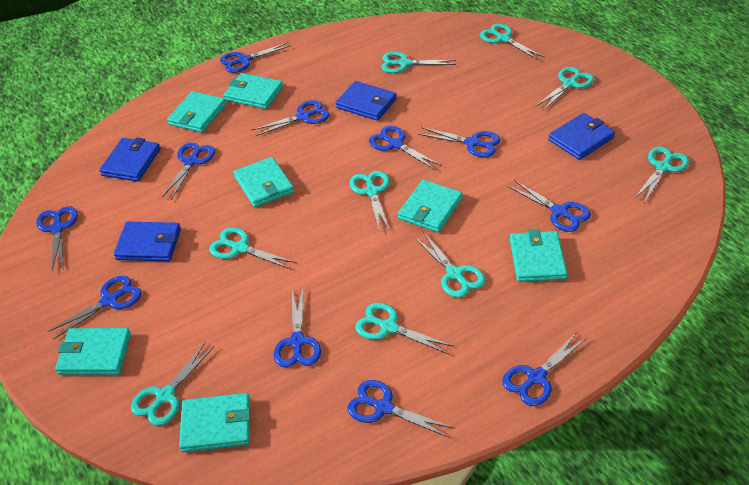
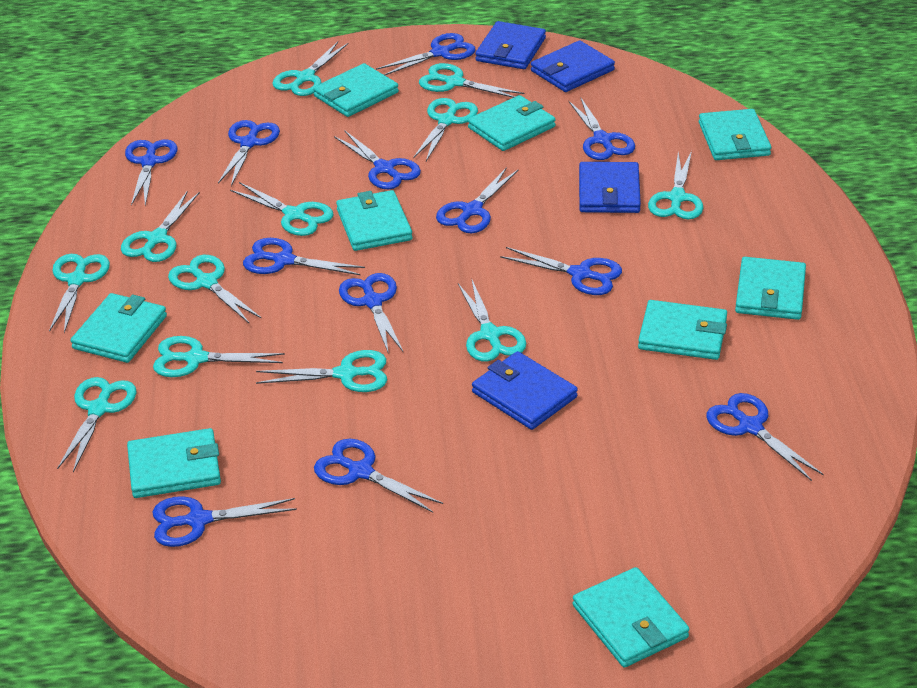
blue scissors: 11 -> 12
turquoise scissors: 9 -> 12
turquoise wallet: 7 -> 9

